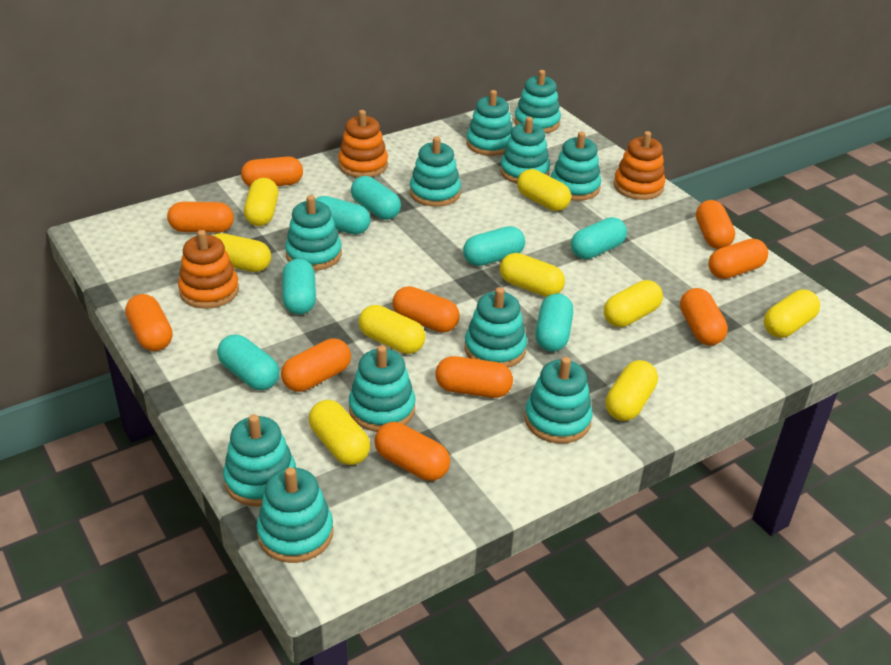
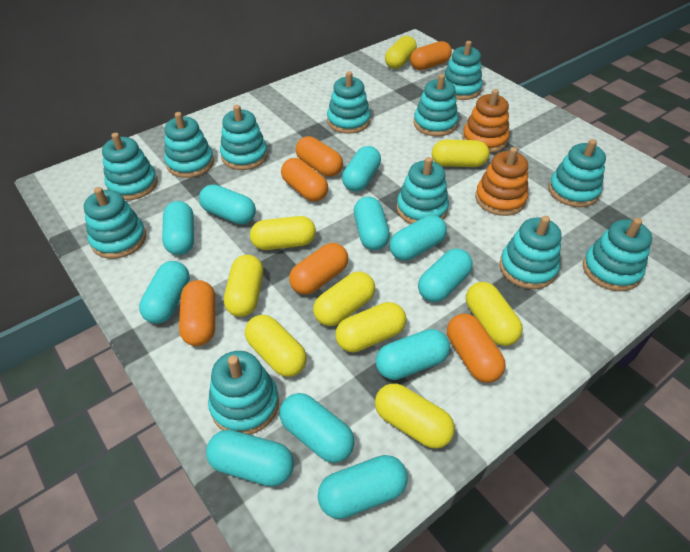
orange capsule: 10 -> 6
orange stacking toy: 3 -> 2
turquoise capsule: 7 -> 11
turquoise stacking toy: 11 -> 12

